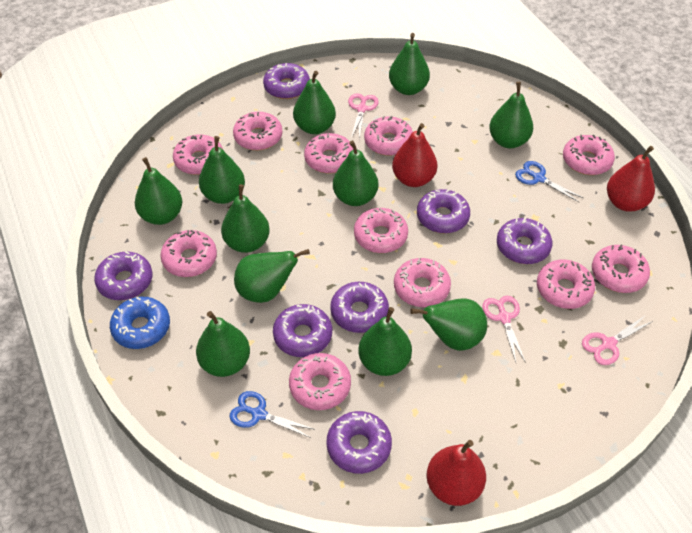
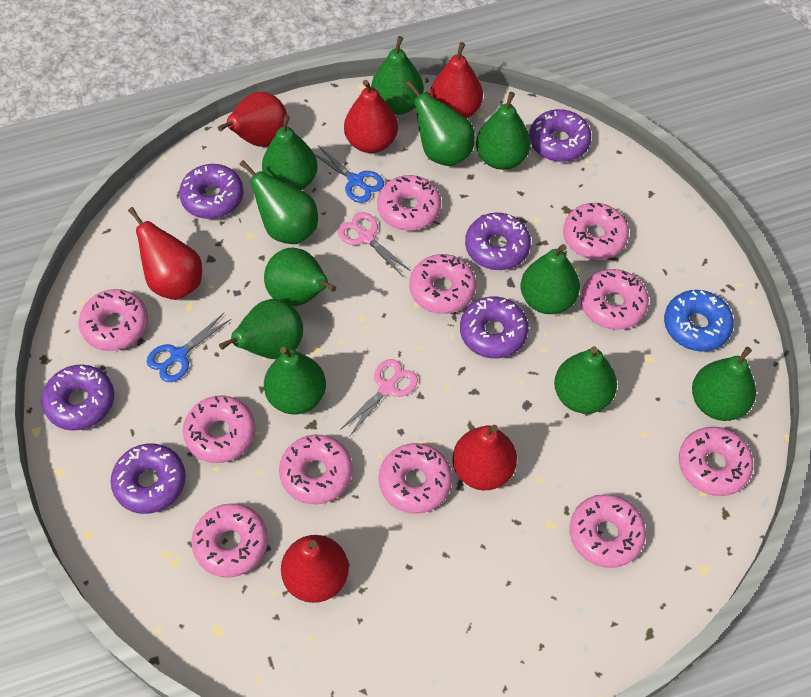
pink scissors: 3 -> 2
purple donut: 7 -> 6
red pear: 3 -> 6

